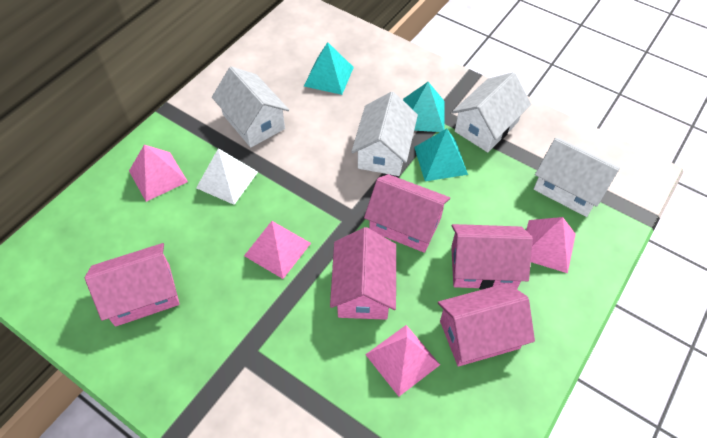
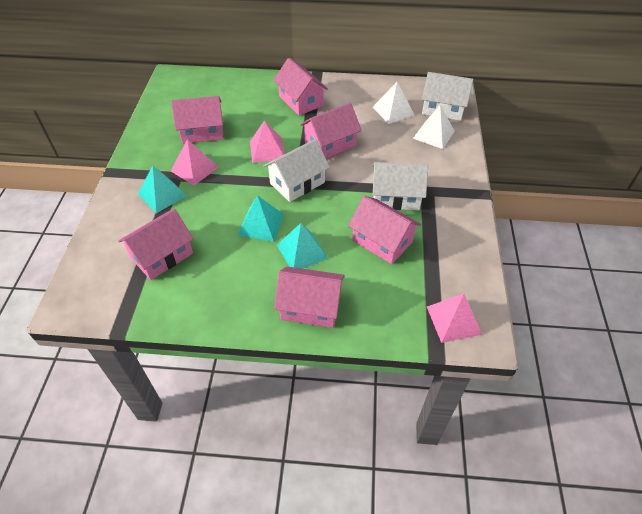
pink house: 5 -> 6
pink pyramid: 4 -> 3
white house: 4 -> 3
white pyramid: 1 -> 2

